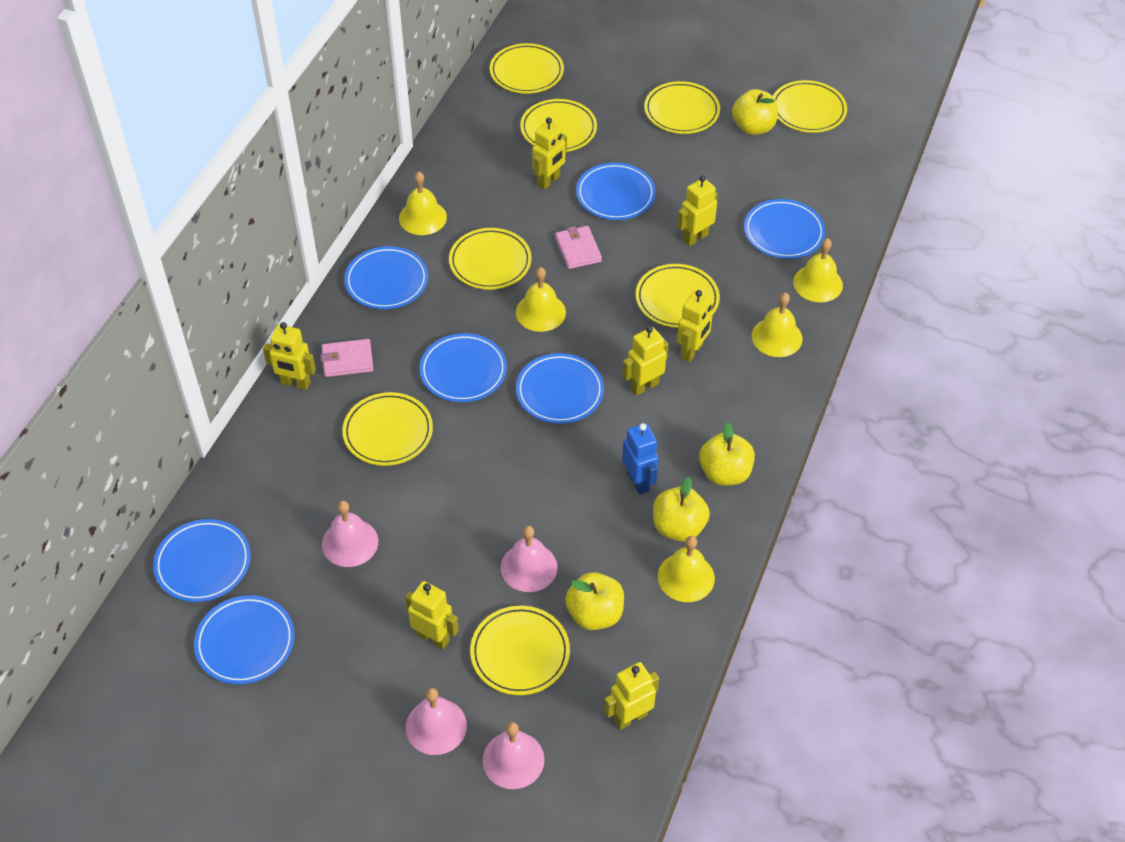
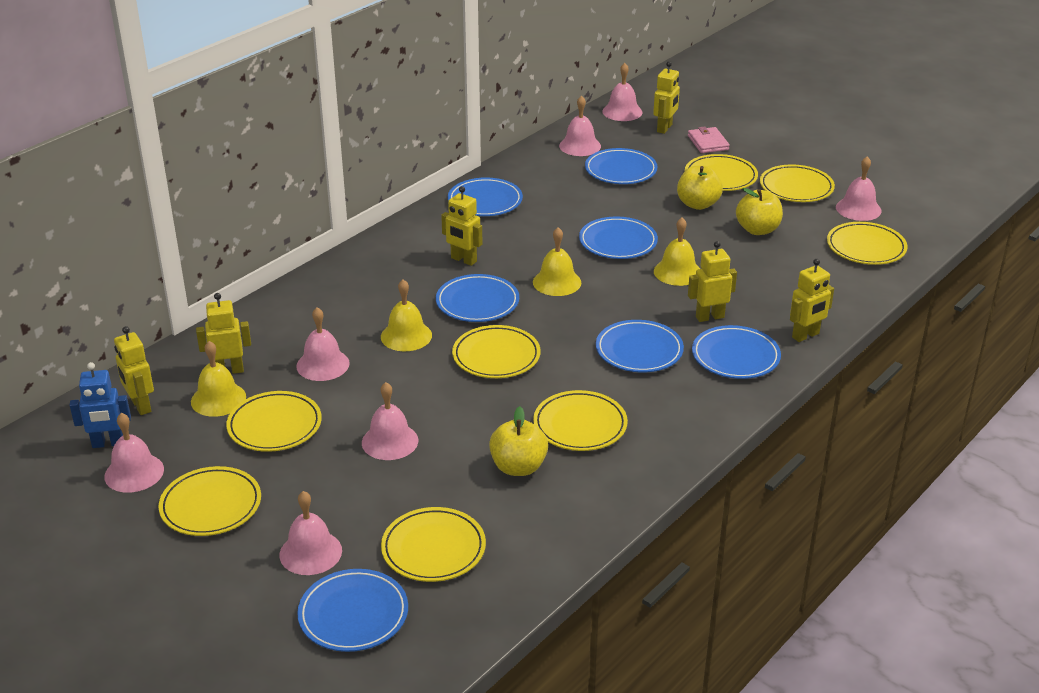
pink bell: 4 -> 7
pink wallet: 2 -> 1
yellow apple: 4 -> 3
yellow bell: 5 -> 4
yellow robot: 7 -> 6

